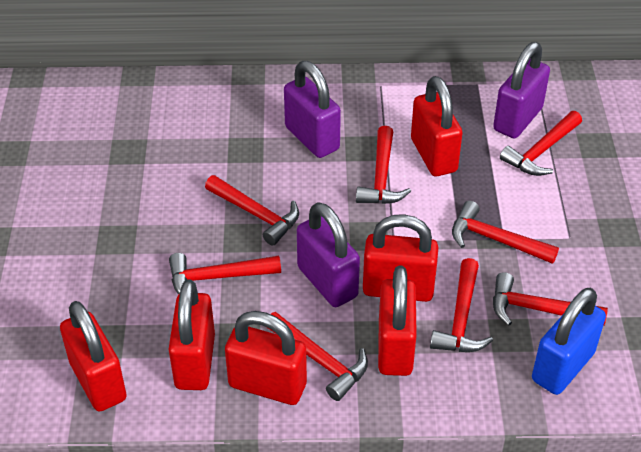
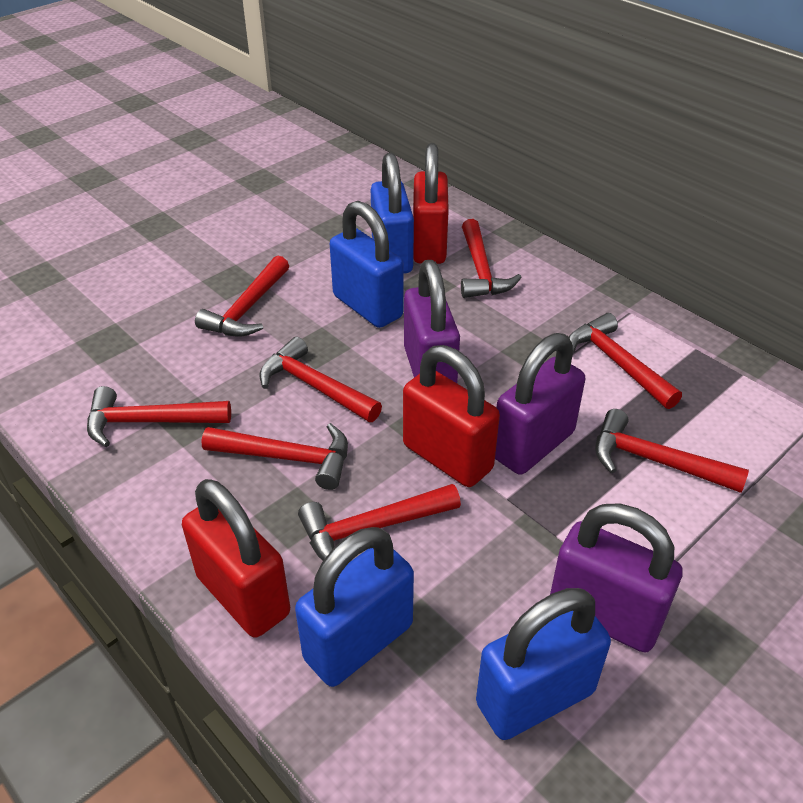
blue padlock: 1 -> 4
red padlock: 6 -> 3

